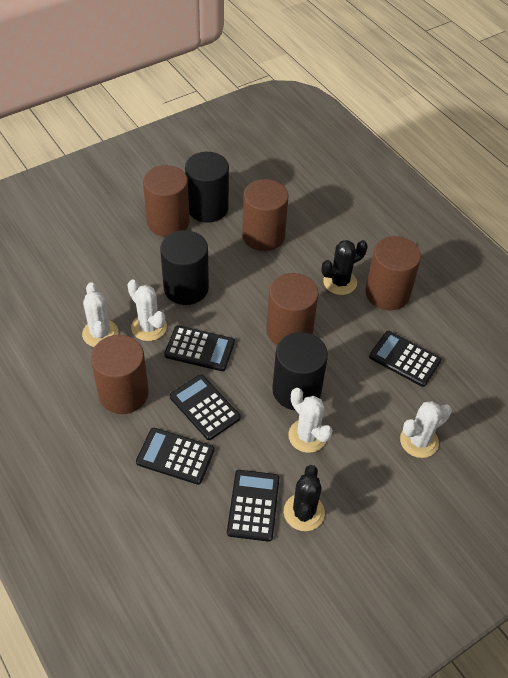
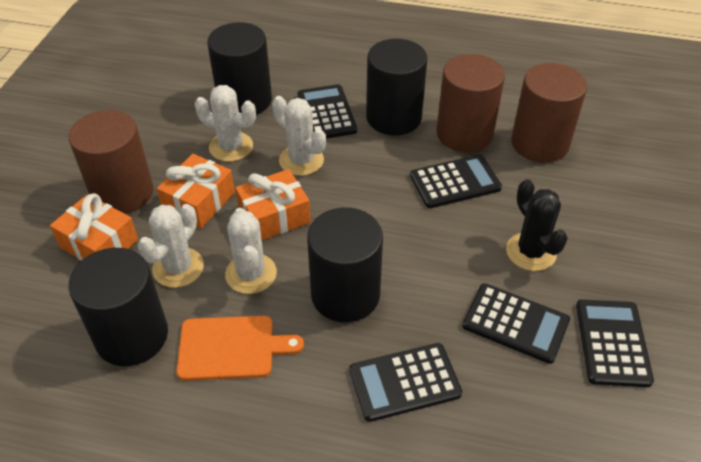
black cactus: 2 -> 1
black cylinder: 3 -> 4
brown cylinder: 5 -> 3
orange cutting board: 0 -> 1
orange gift: 0 -> 3

